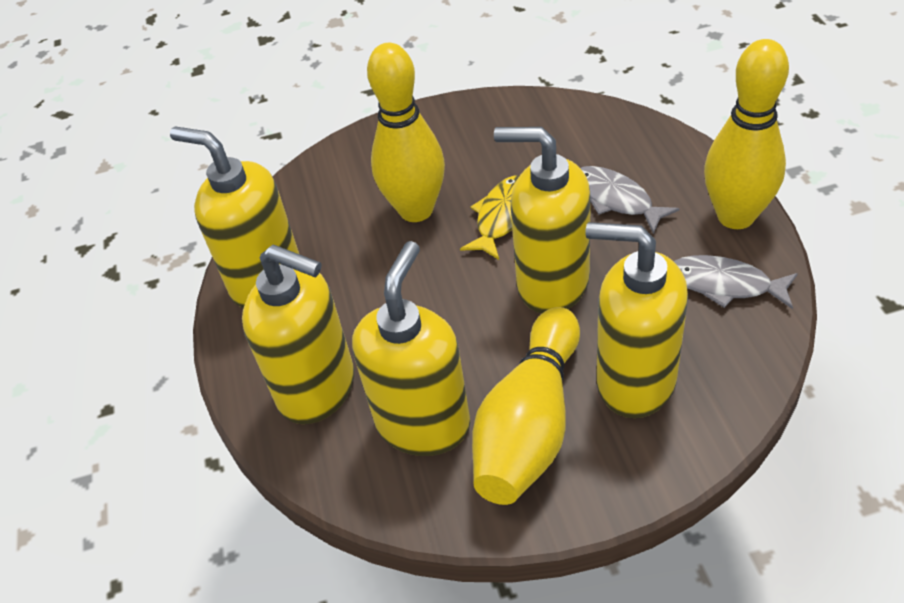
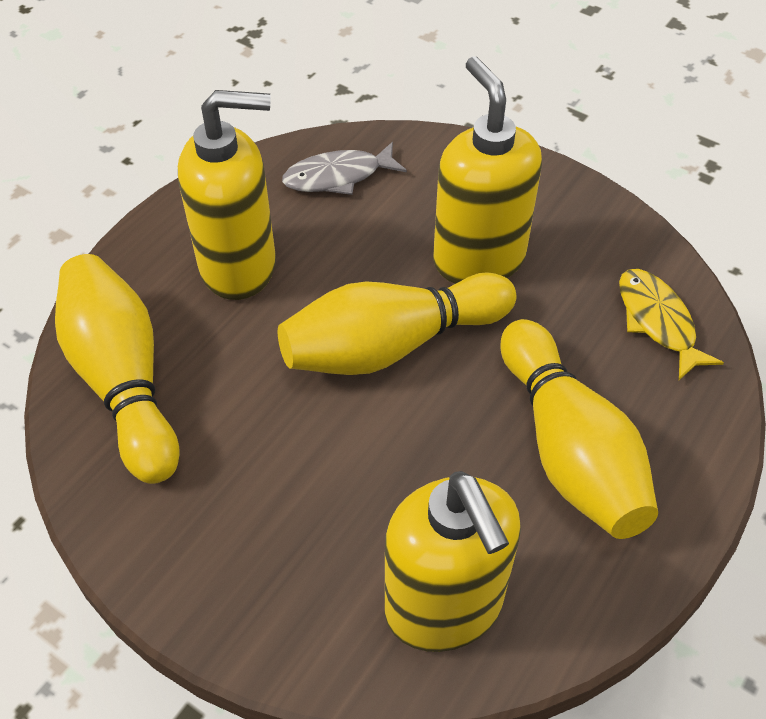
grey fish: 2 -> 1
yellow soap dispenser: 5 -> 3

